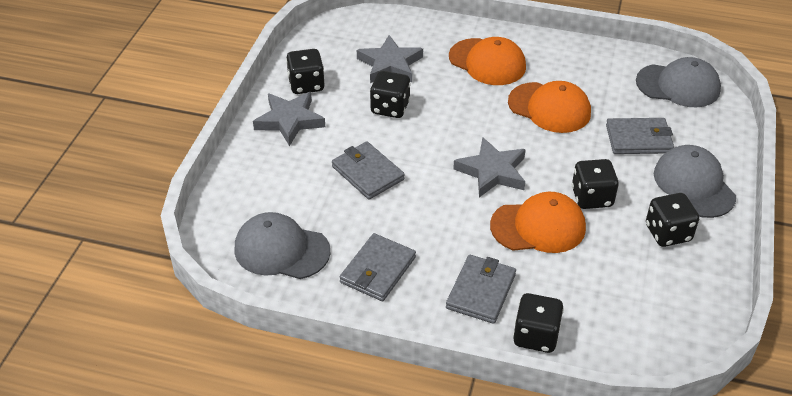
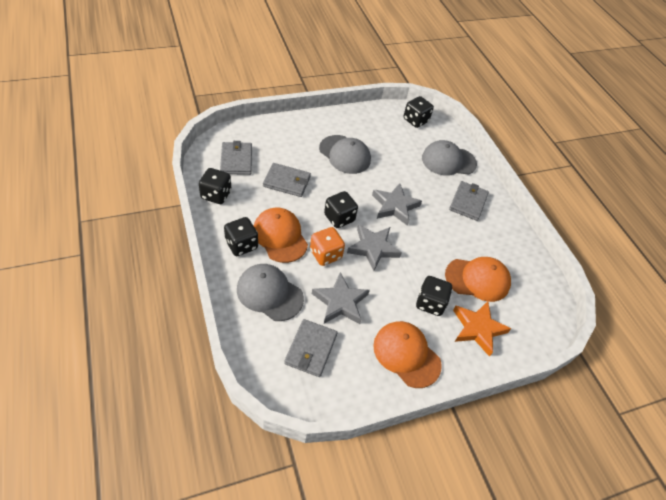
orange dice: 0 -> 1
orange star: 0 -> 1

